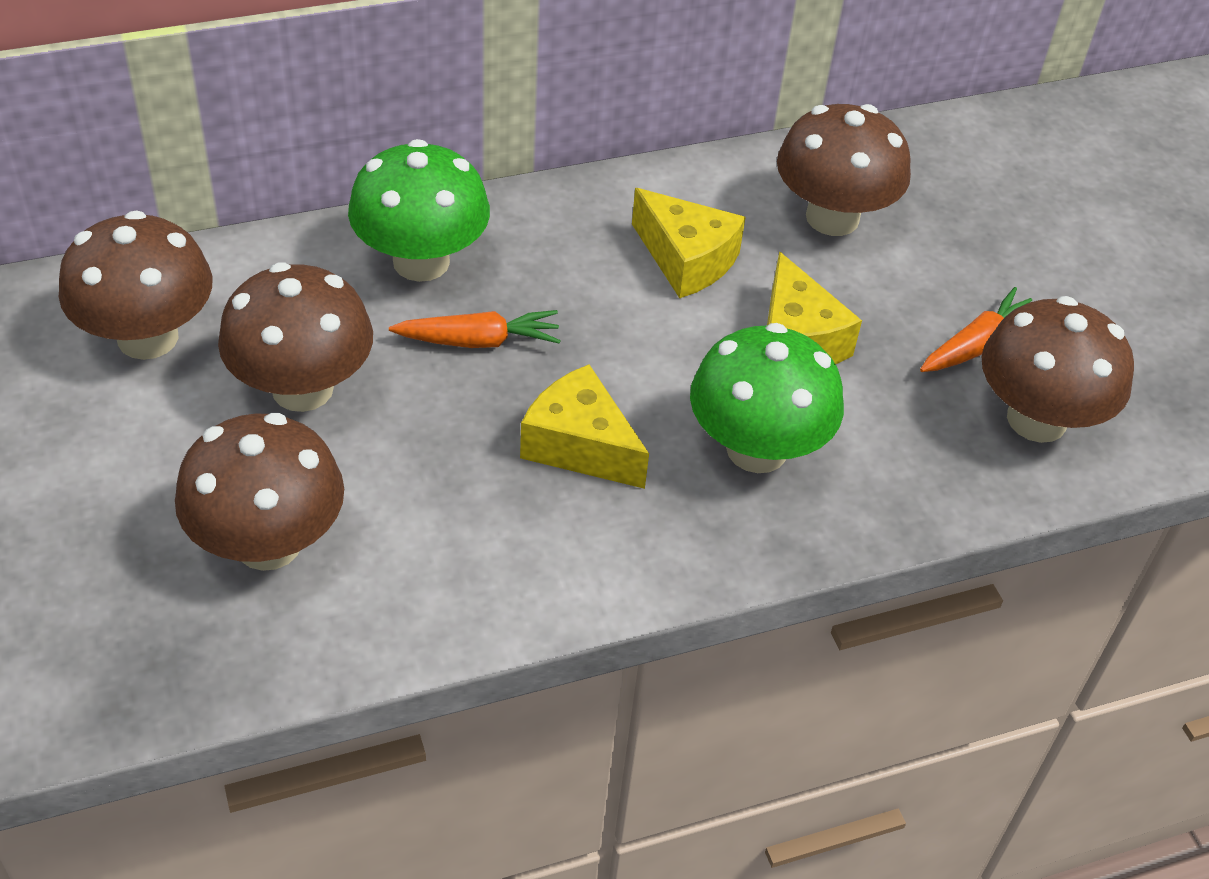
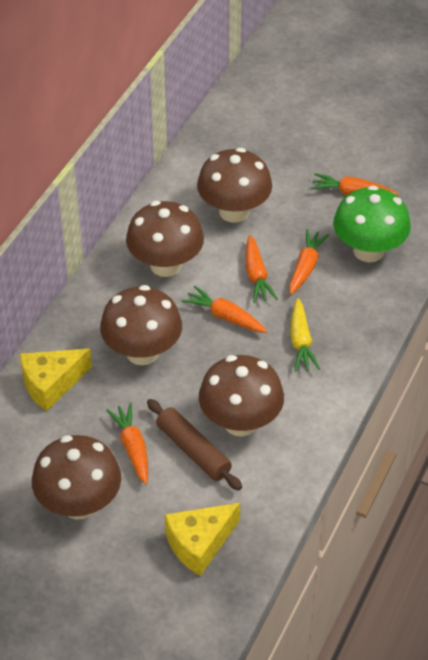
brown rolling pin: 0 -> 1
green mushroom: 2 -> 1
orange carrot: 2 -> 5
yellow carrot: 0 -> 1
yellow cheese: 3 -> 2

